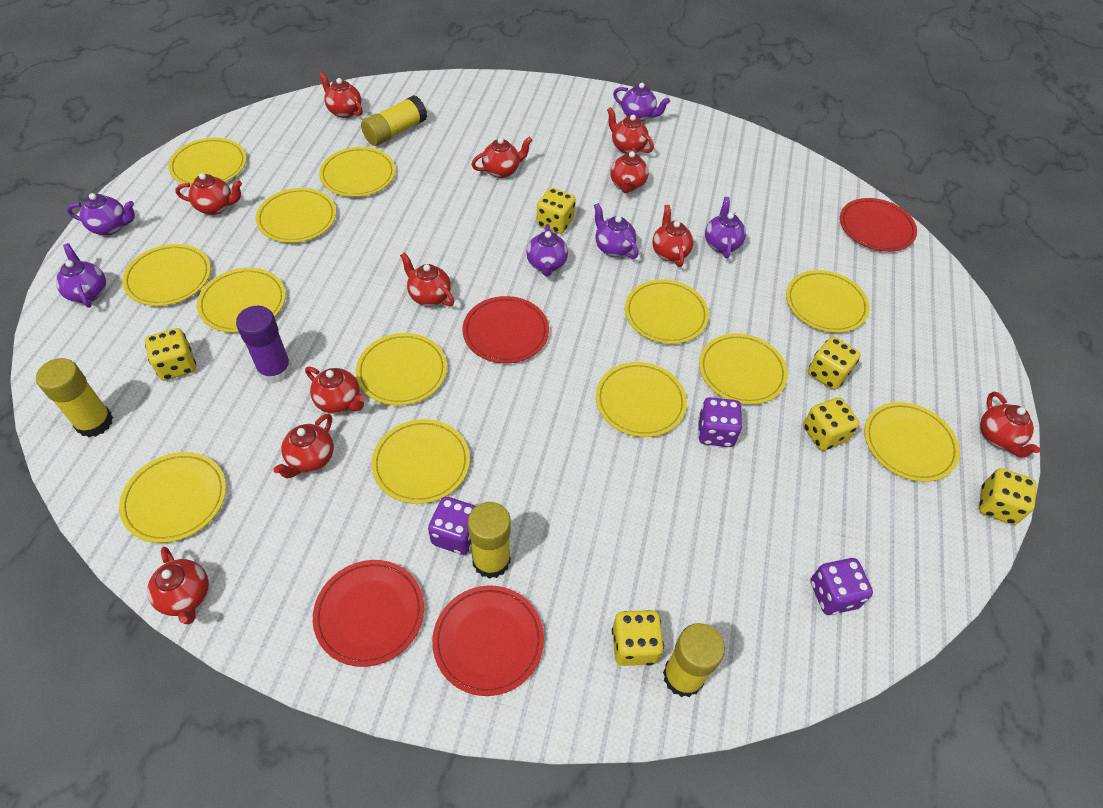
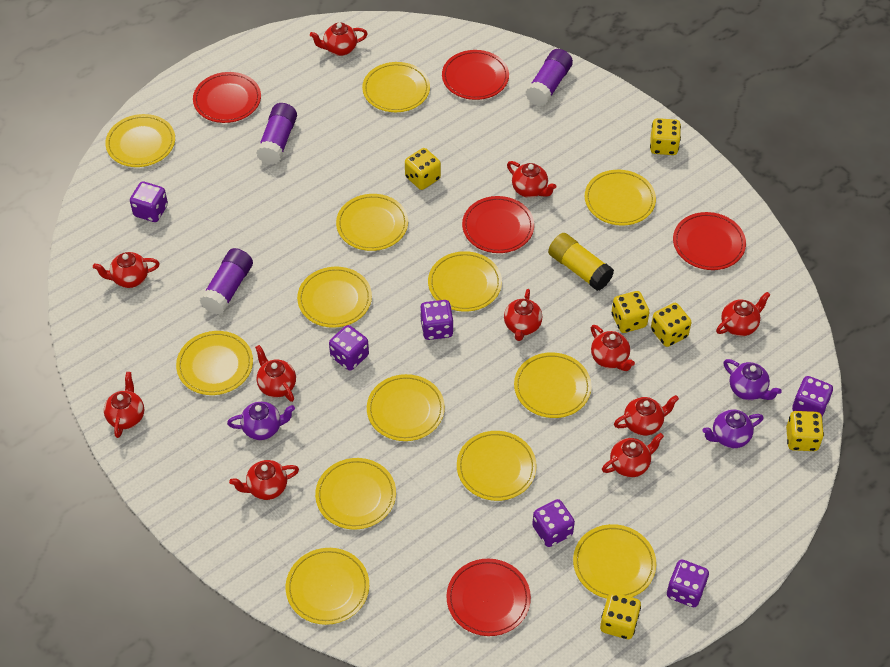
purple dice: 3 -> 6
purple glue stick: 1 -> 3
purple teapot: 6 -> 3
red plate: 4 -> 5
yellow glue stick: 4 -> 1

